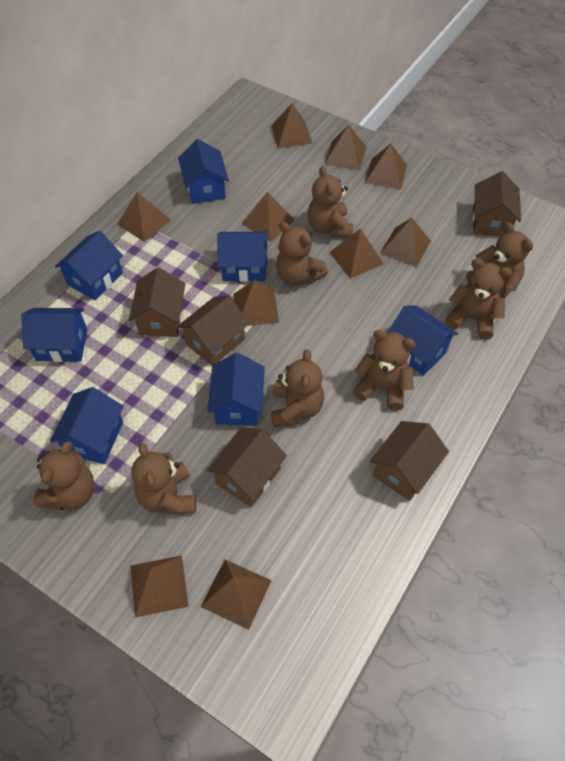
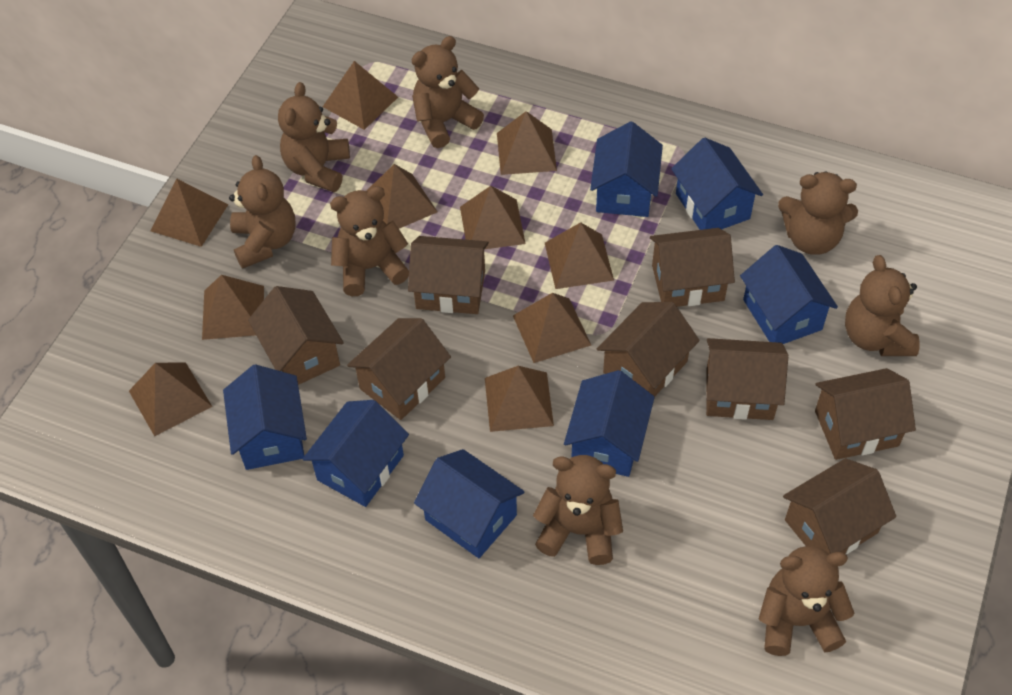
brown house: 5 -> 8

